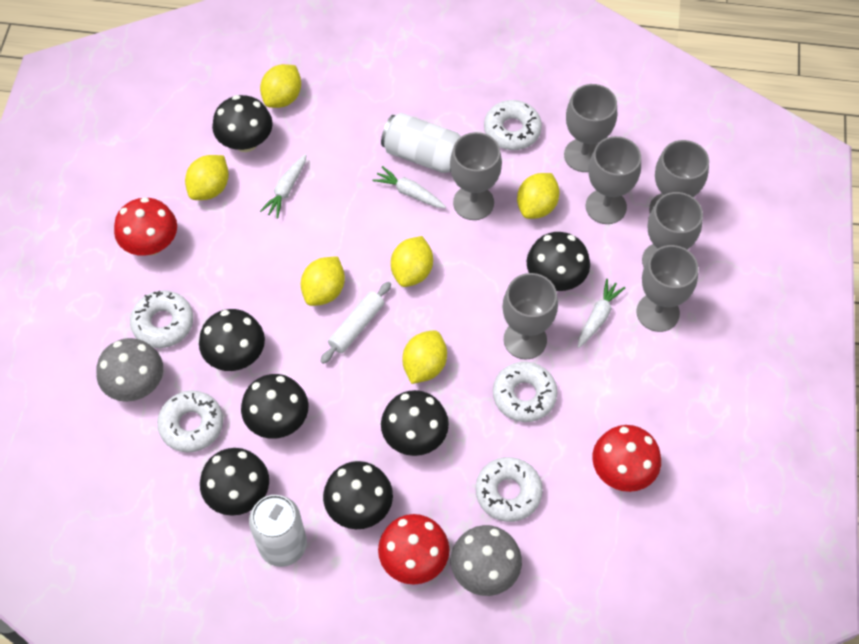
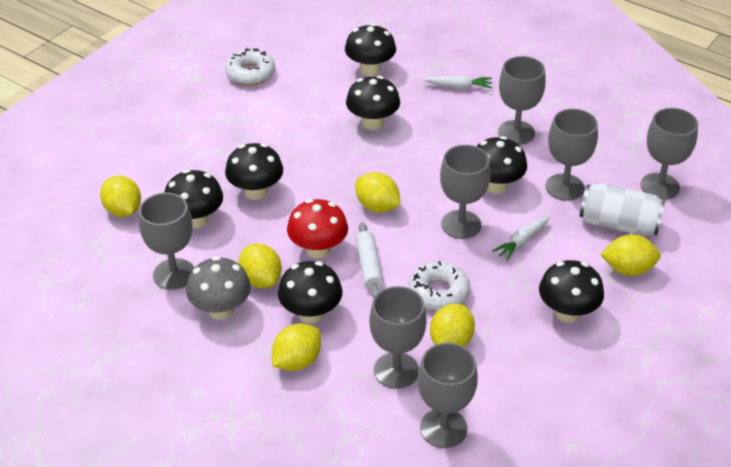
grey mushroom: 2 -> 1
red mushroom: 3 -> 1
white can: 2 -> 1
white carrot: 3 -> 2
white donut: 5 -> 2

